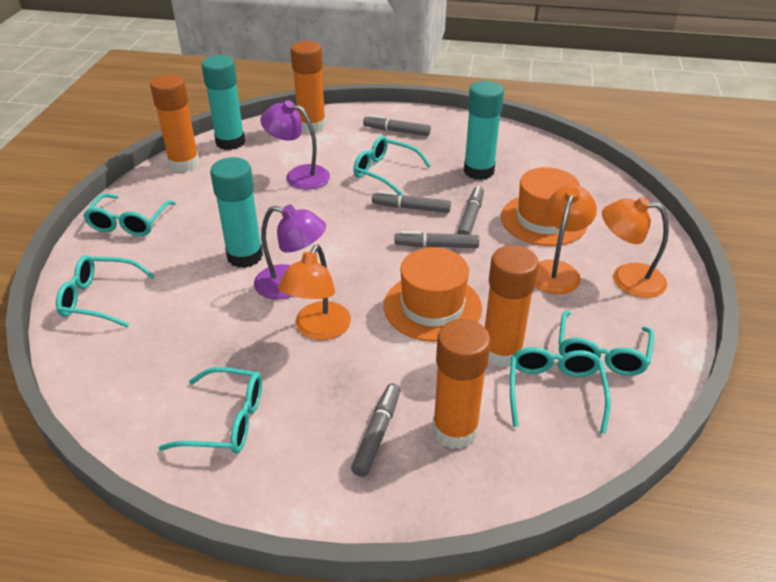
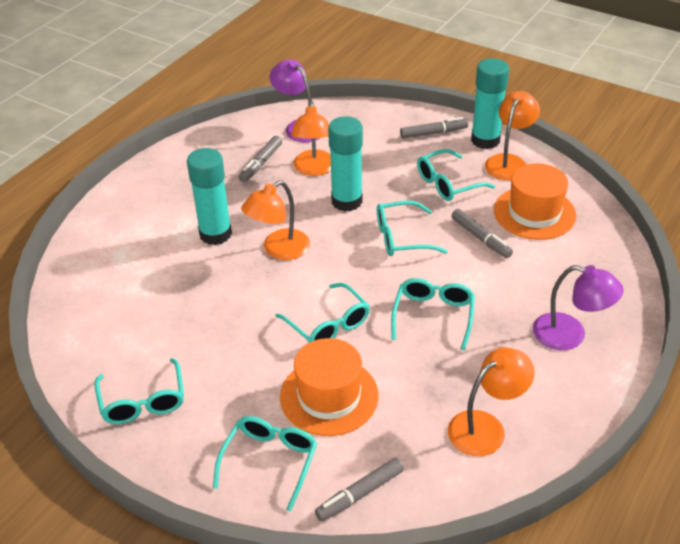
grey marker: 5 -> 4
orange glue stick: 4 -> 0
orange lamp: 3 -> 4

